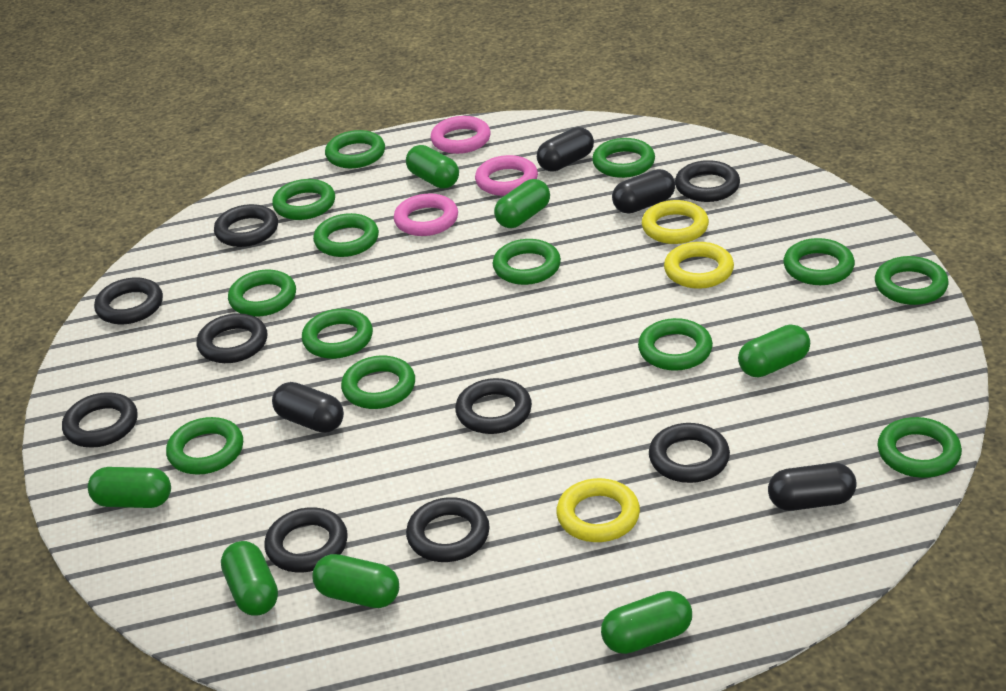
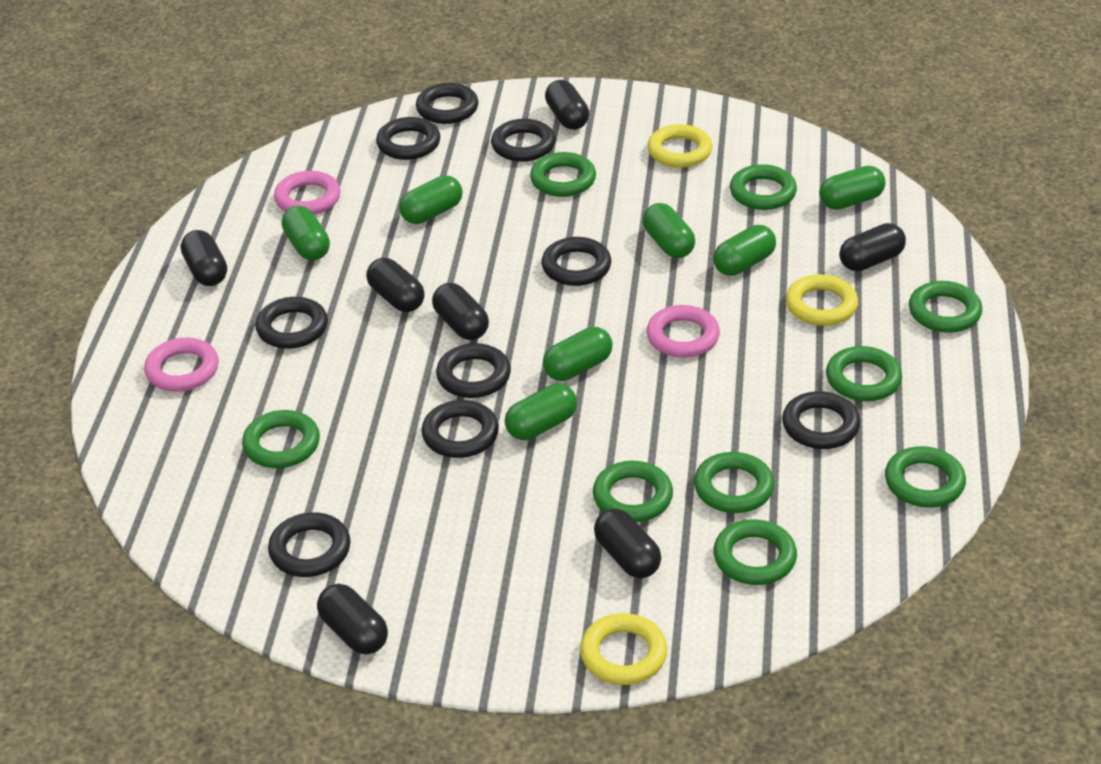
black capsule: 4 -> 7
green ring: 13 -> 9

